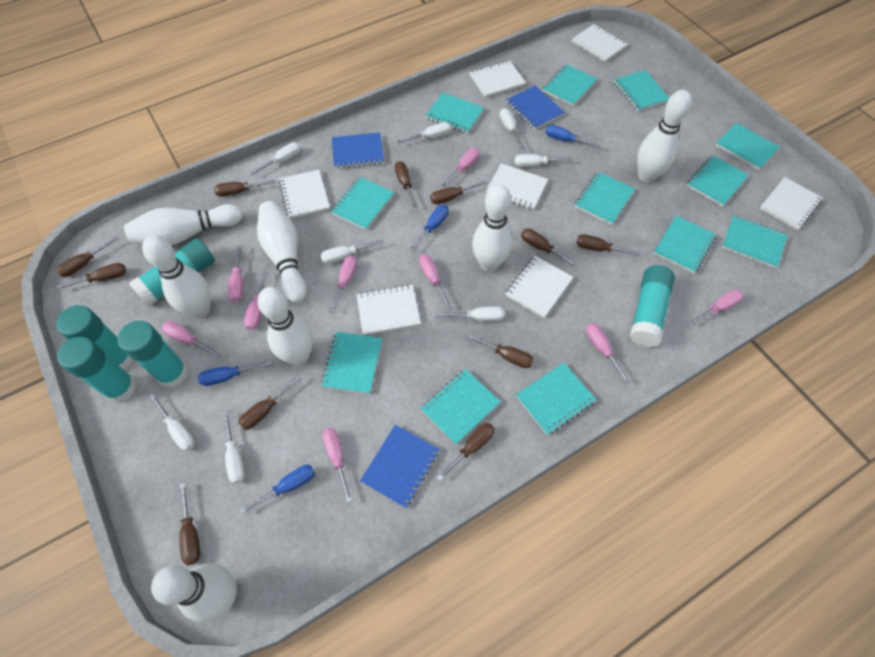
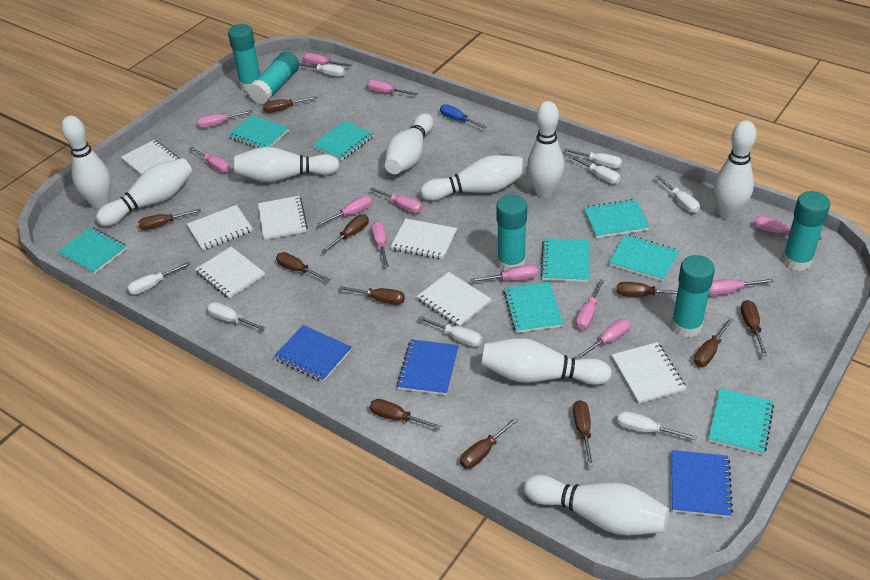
blue screwdriver: 4 -> 1
pink screwdriver: 9 -> 12
turquoise notebook: 12 -> 8
white bowling pin: 7 -> 9

